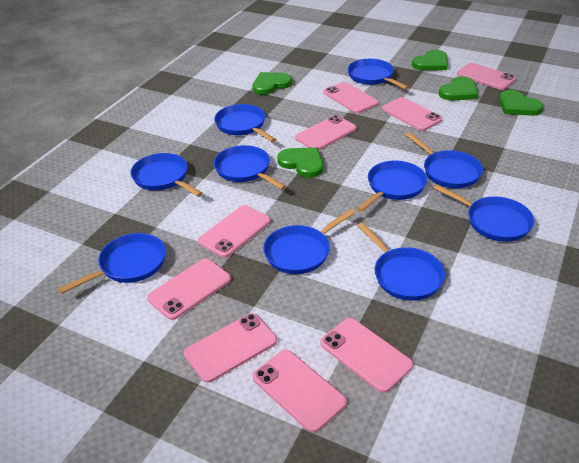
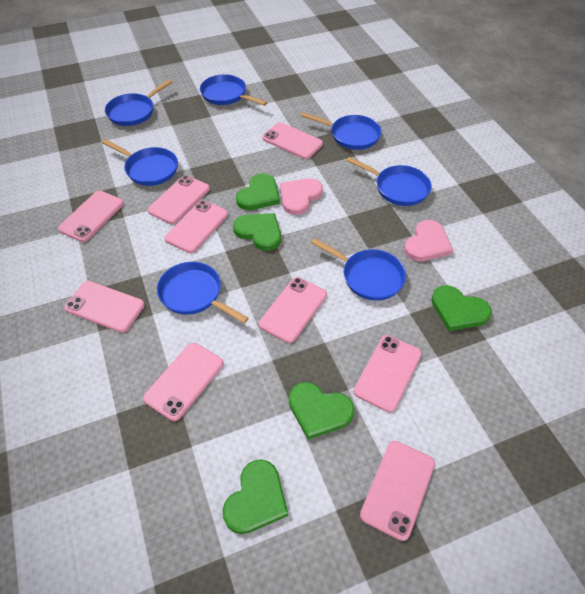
blue pan: 10 -> 7
pink heart: 0 -> 2

